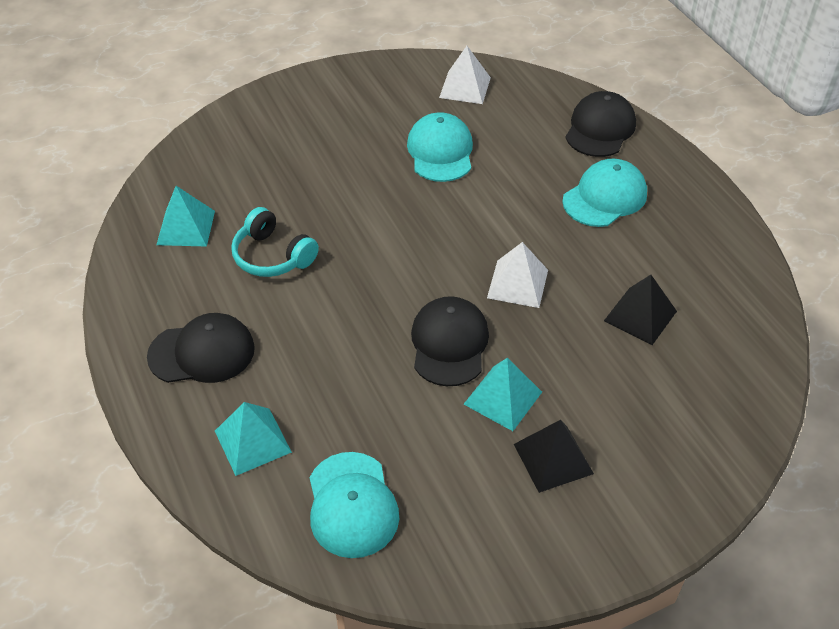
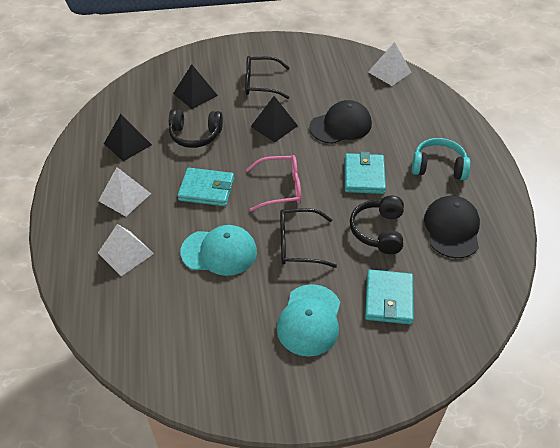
black cap: 3 -> 2
black glasses: 0 -> 2
black headphones: 0 -> 2
black pyramid: 2 -> 3
pink glasses: 0 -> 1
turquoise cap: 3 -> 2
turquoise pyramid: 3 -> 0
turquoise wallet: 0 -> 3
white pyramid: 2 -> 3

